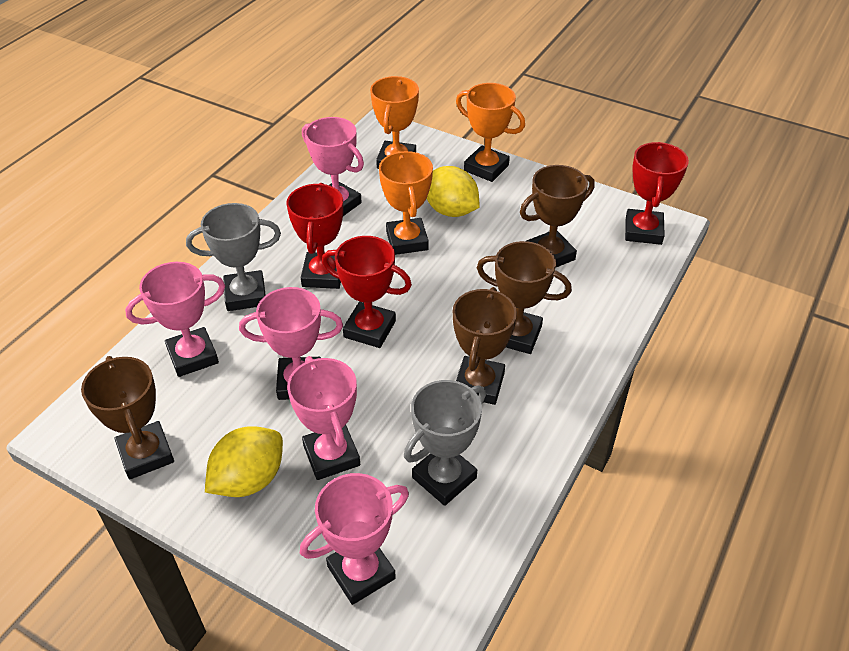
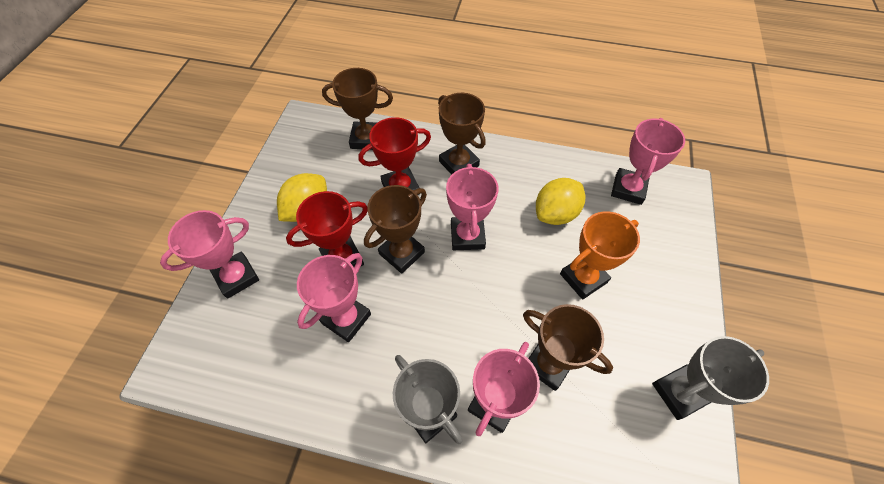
orange trophy: 3 -> 1
red trophy: 3 -> 2

